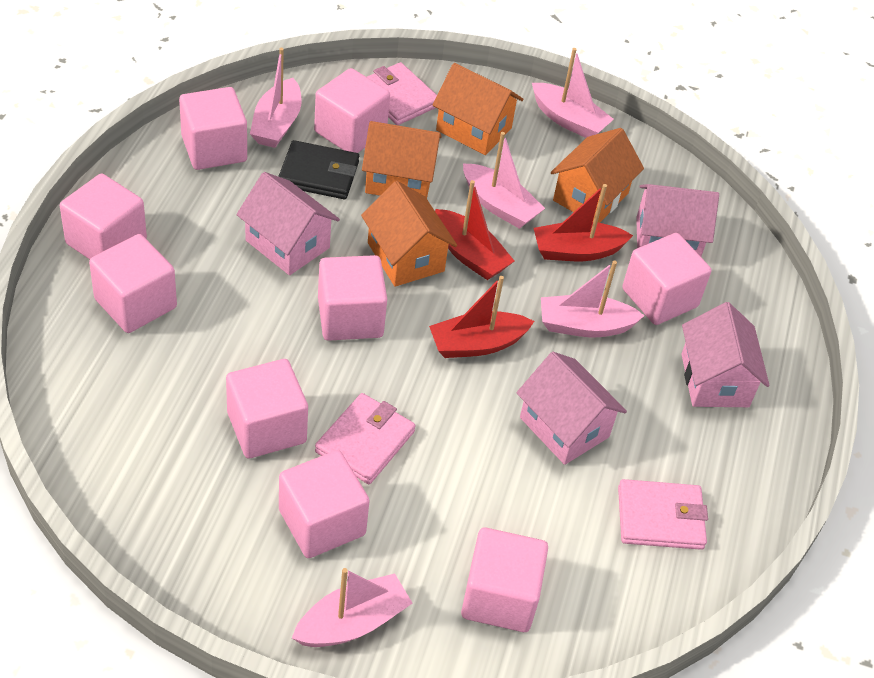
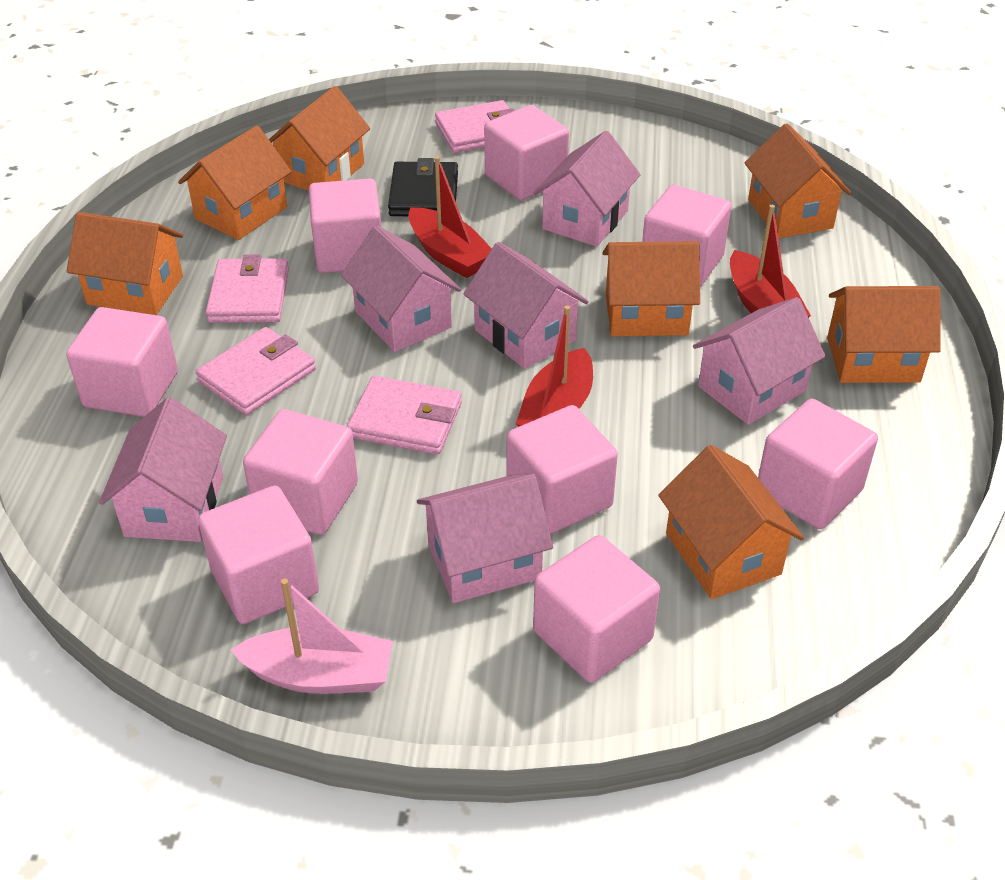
orange house: 4 -> 7
pink boat: 5 -> 1
pink house: 4 -> 6
pink wallet: 3 -> 4

